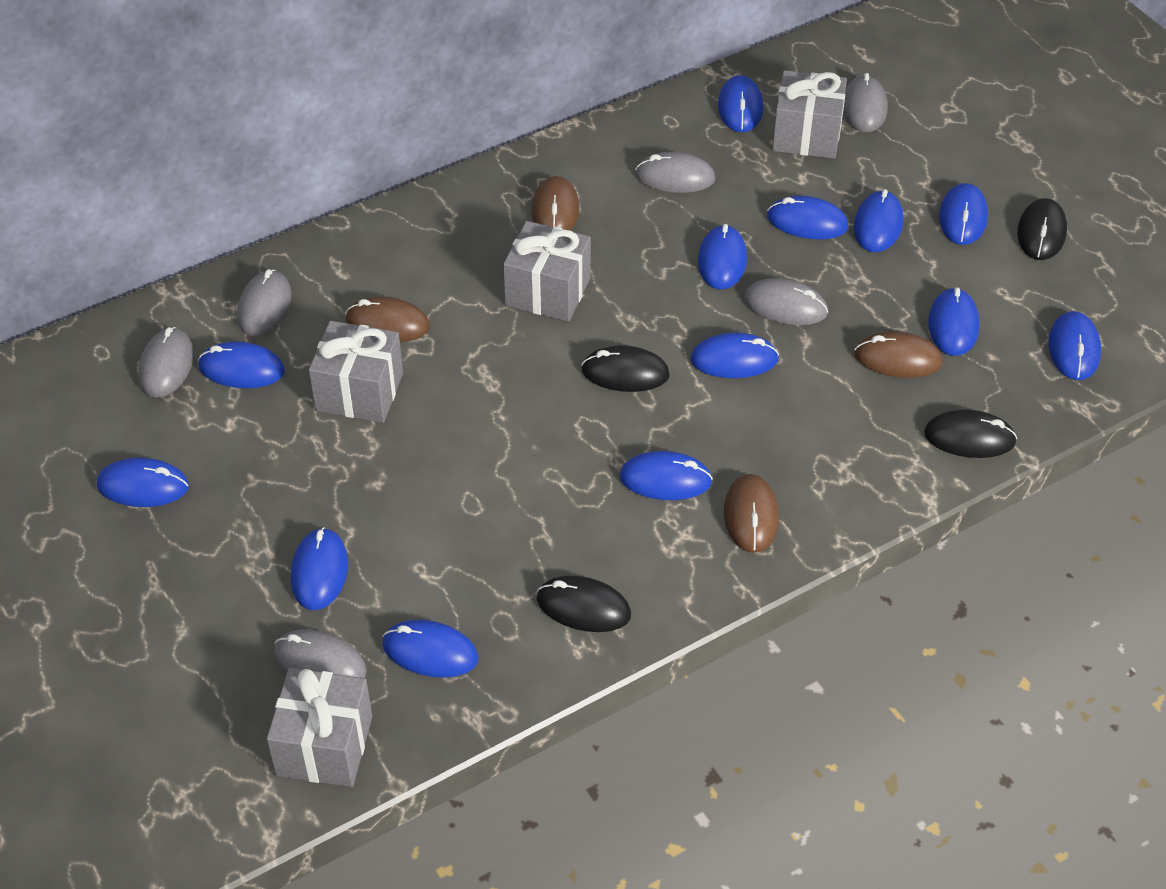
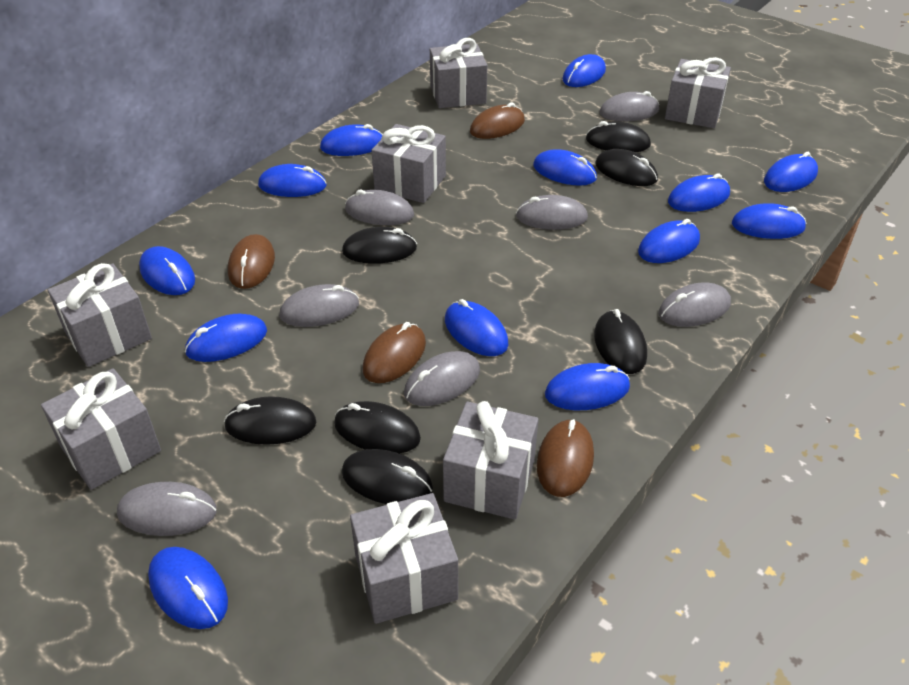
black mouse: 4 -> 7
grey gift: 4 -> 7
grey mouse: 6 -> 7

